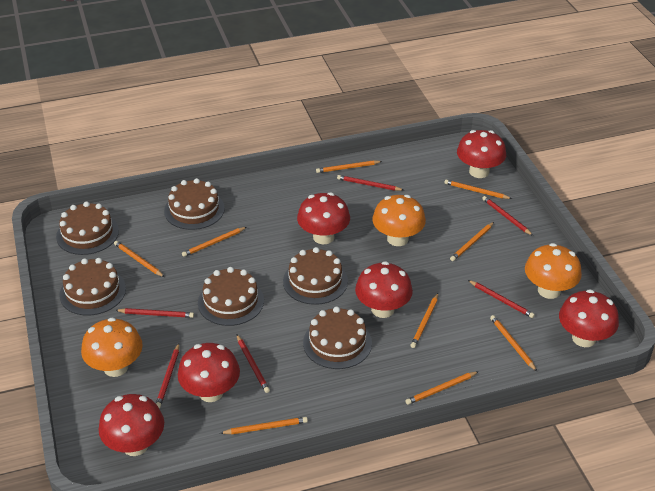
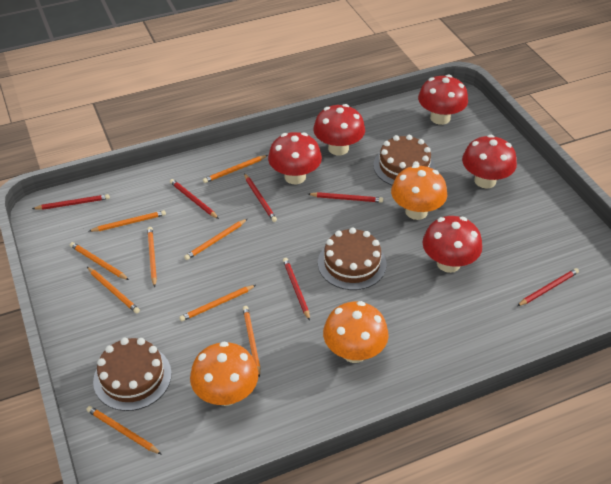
brown cake: 6 -> 3
red mushroom: 6 -> 5

